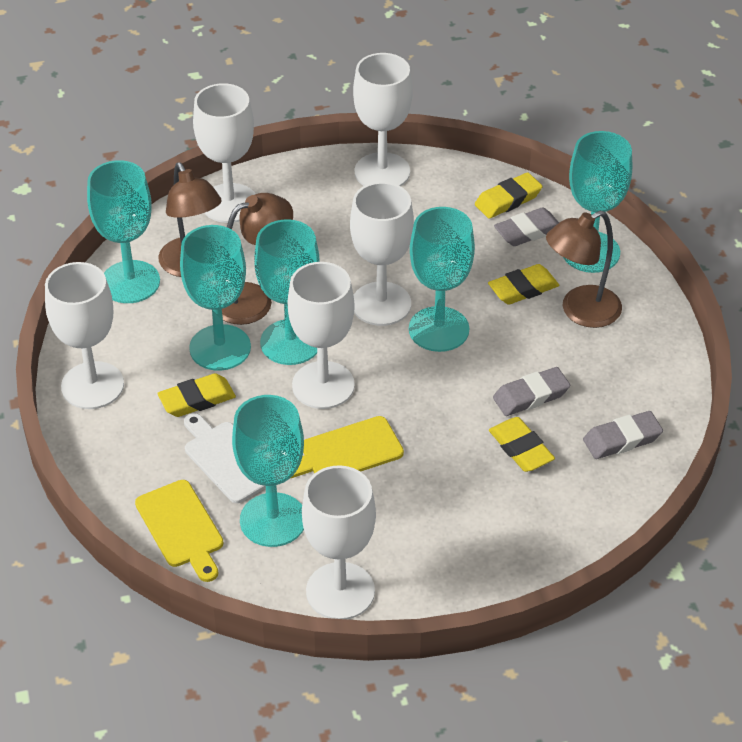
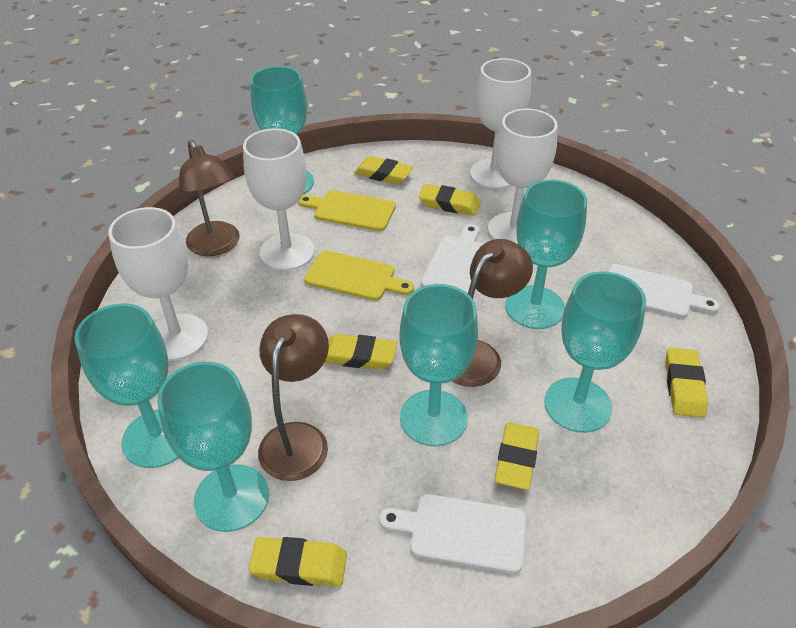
grey eraser: 3 -> 0
white cutting board: 1 -> 3
white goblet: 6 -> 4
yellow eraser: 4 -> 6

